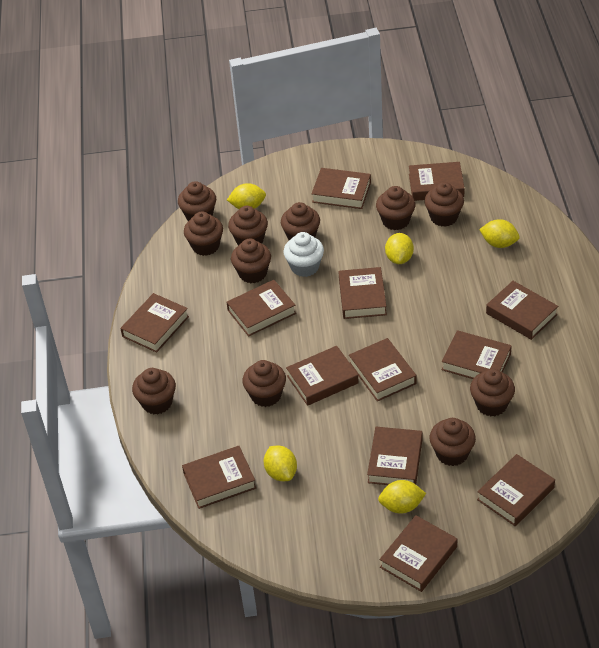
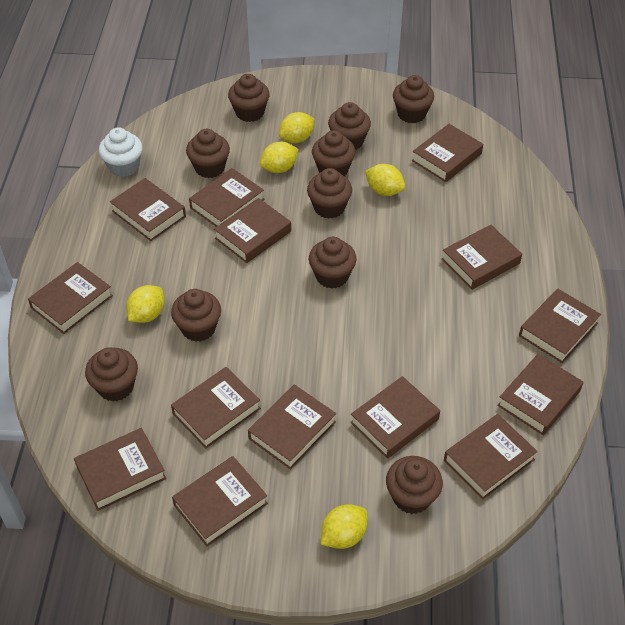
brown book: 13 -> 14
brown cupcake: 11 -> 10

